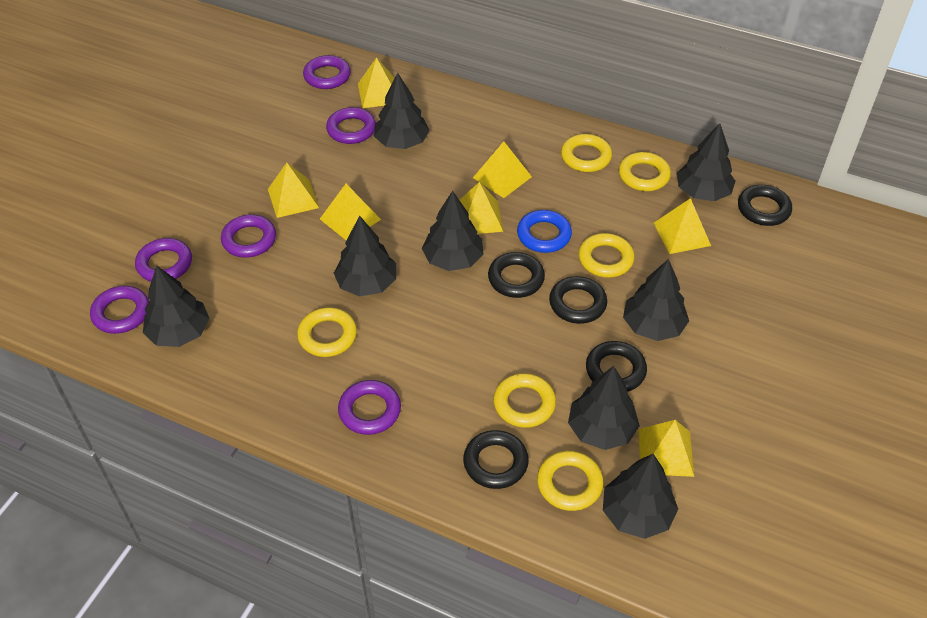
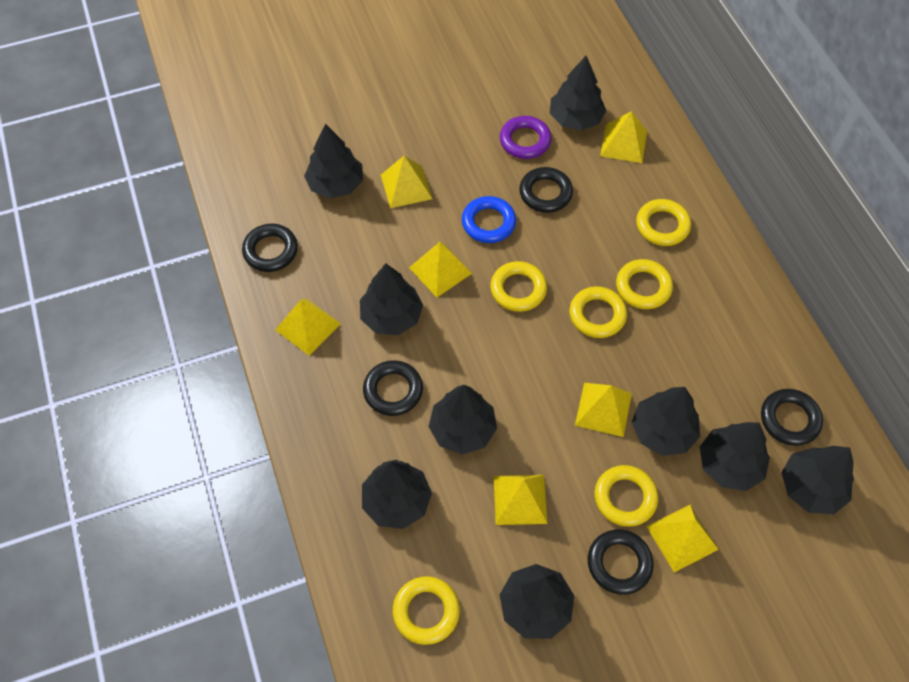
black tree: 8 -> 9
purple ring: 6 -> 1

